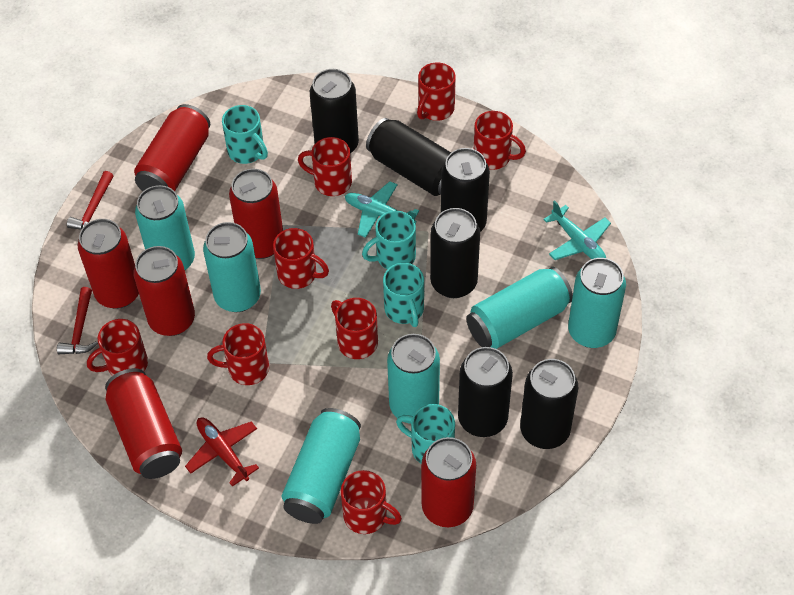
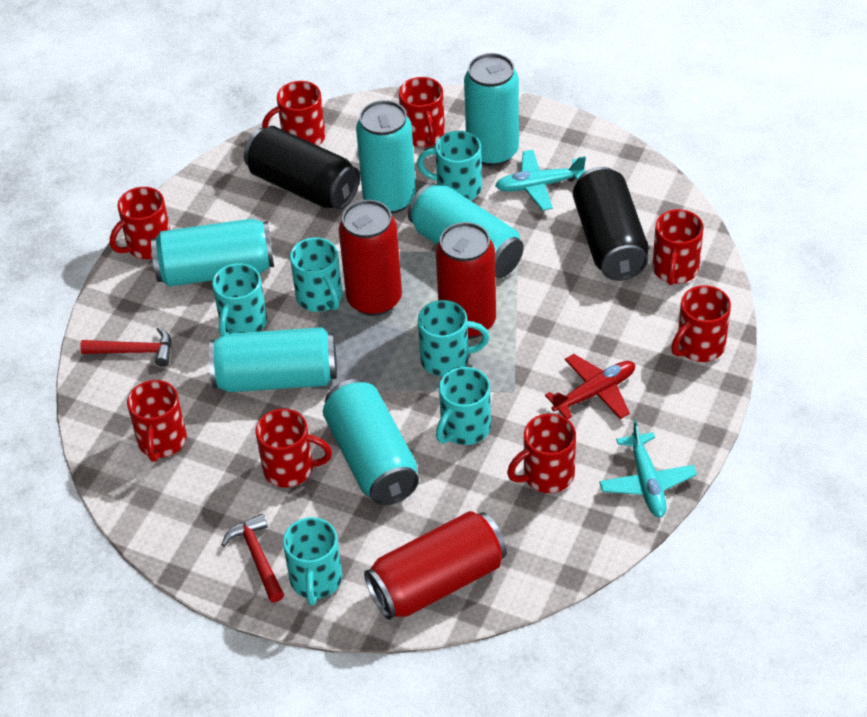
black can: 6 -> 2
red can: 6 -> 3
turquoise mug: 4 -> 6

